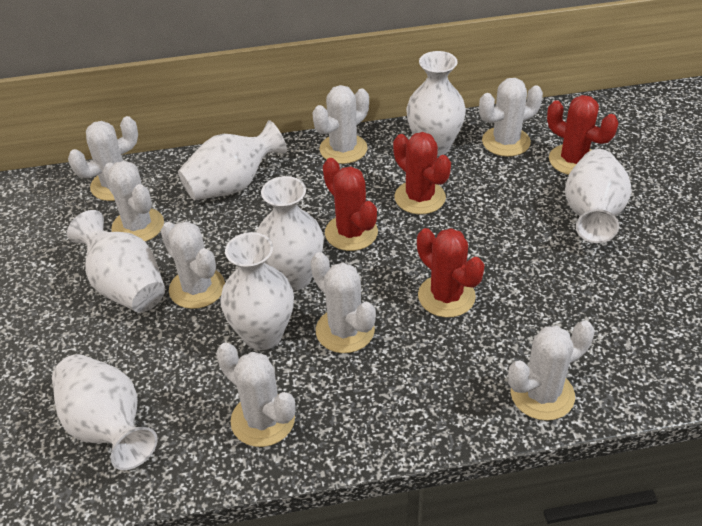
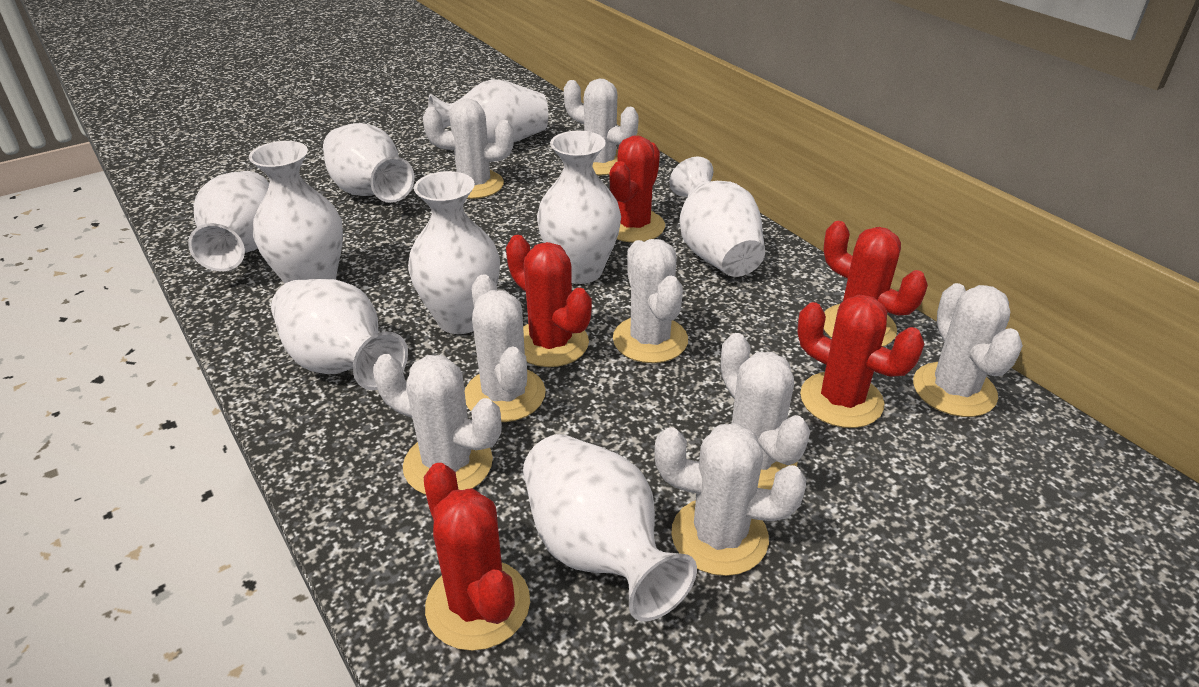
red cactus: 4 -> 5
white vase: 7 -> 9

